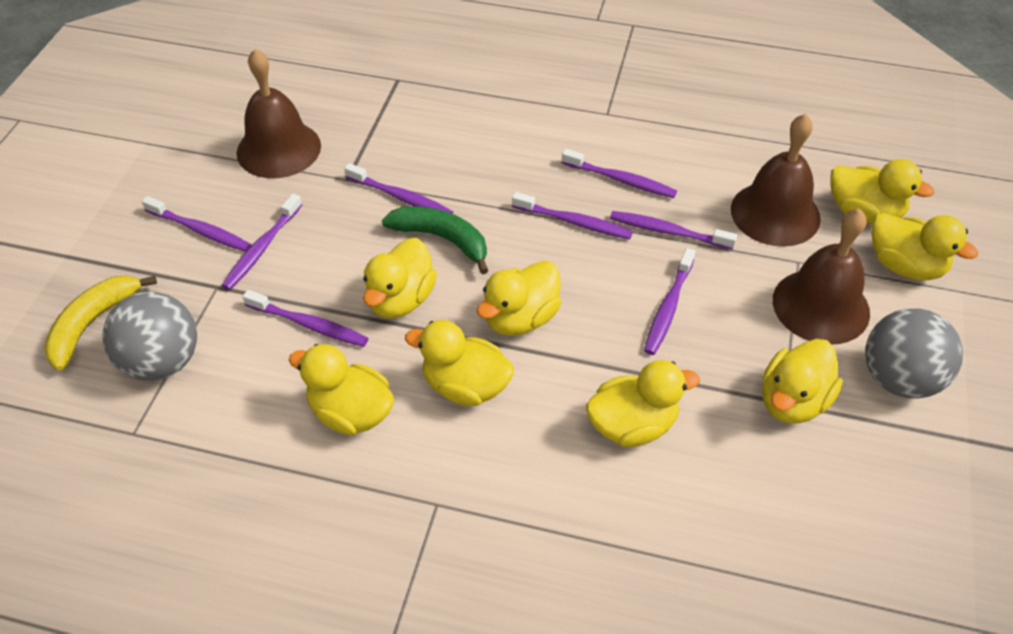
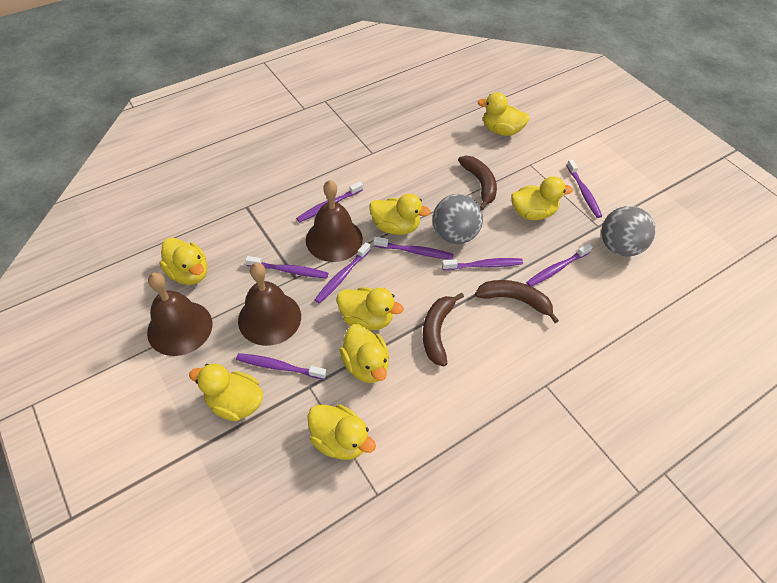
brown banana: 0 -> 3
green banana: 1 -> 0
yellow banana: 1 -> 0

